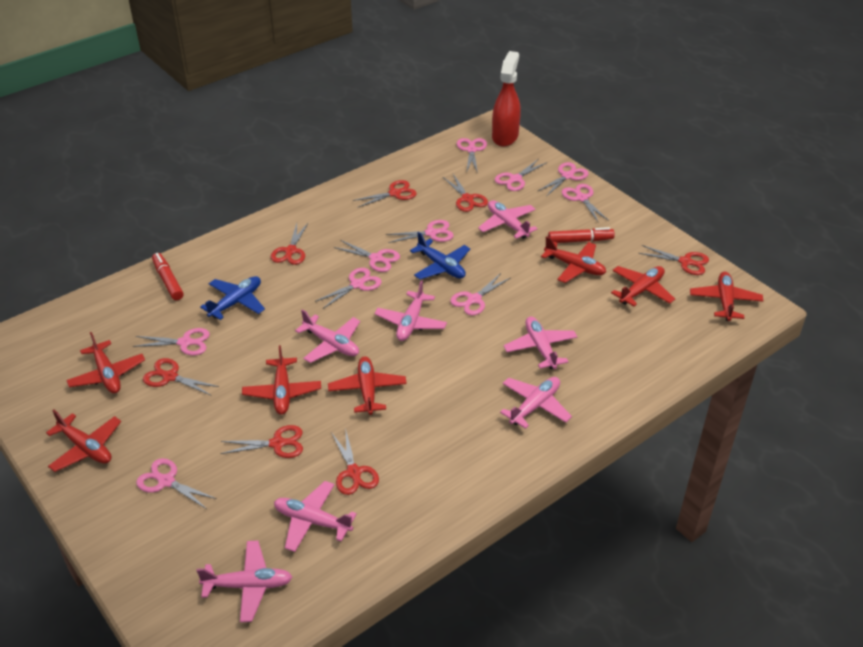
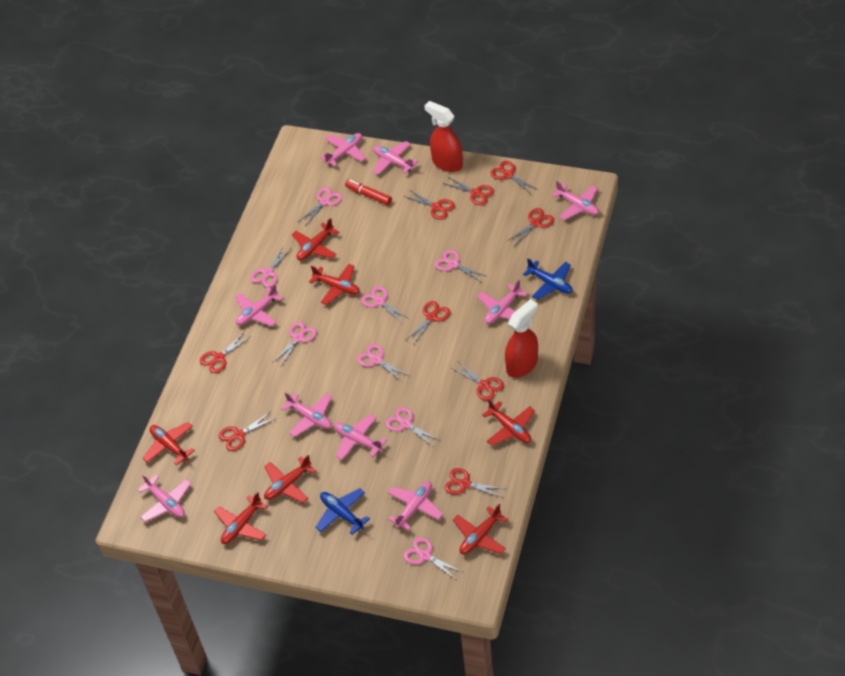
pink plane: 7 -> 9
pink scissors: 10 -> 8
red marker: 2 -> 1
red scissors: 7 -> 9
red spray bottle: 1 -> 2

